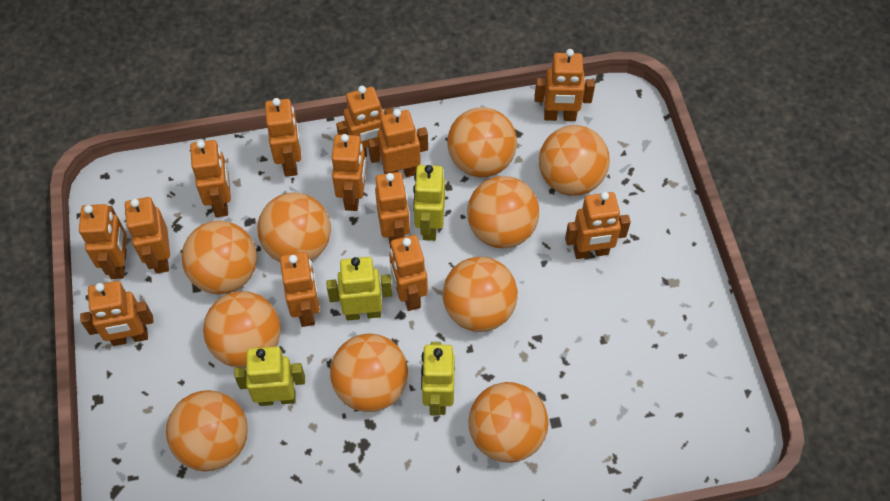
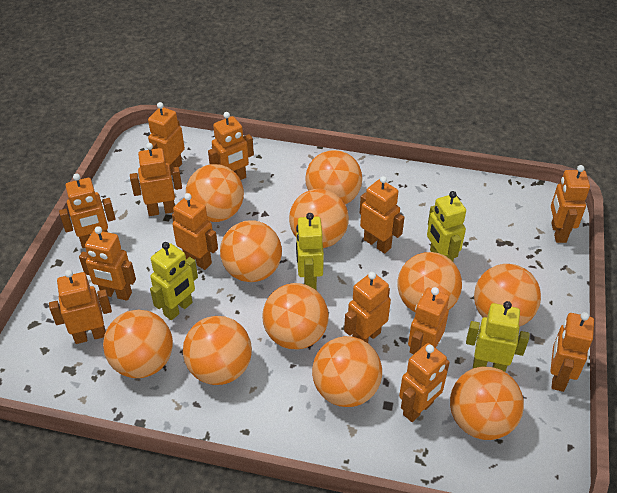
orange ball: 10 -> 11

